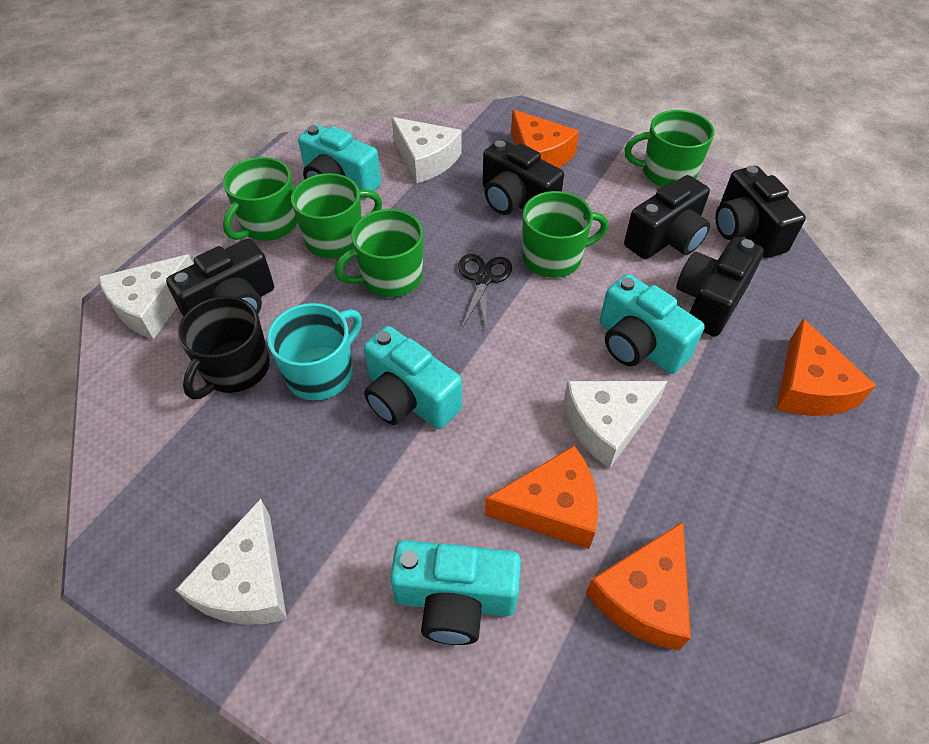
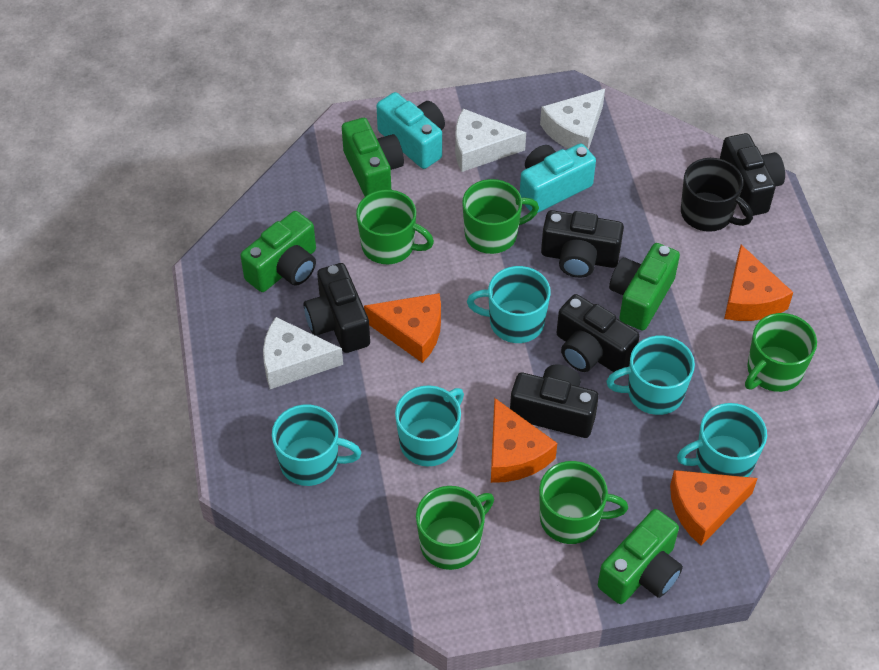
black scissors: 1 -> 0
green camera: 0 -> 4
turquoise camera: 4 -> 2
turquoise mug: 1 -> 5
white cheese: 4 -> 3

